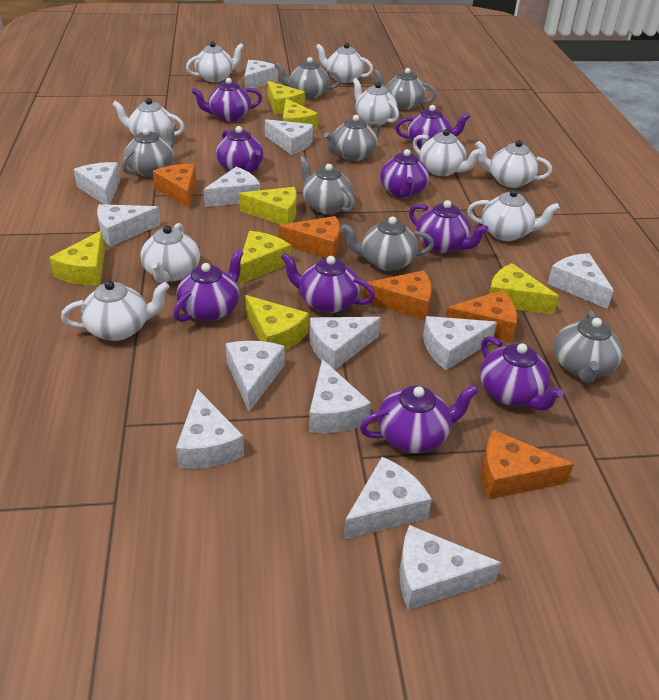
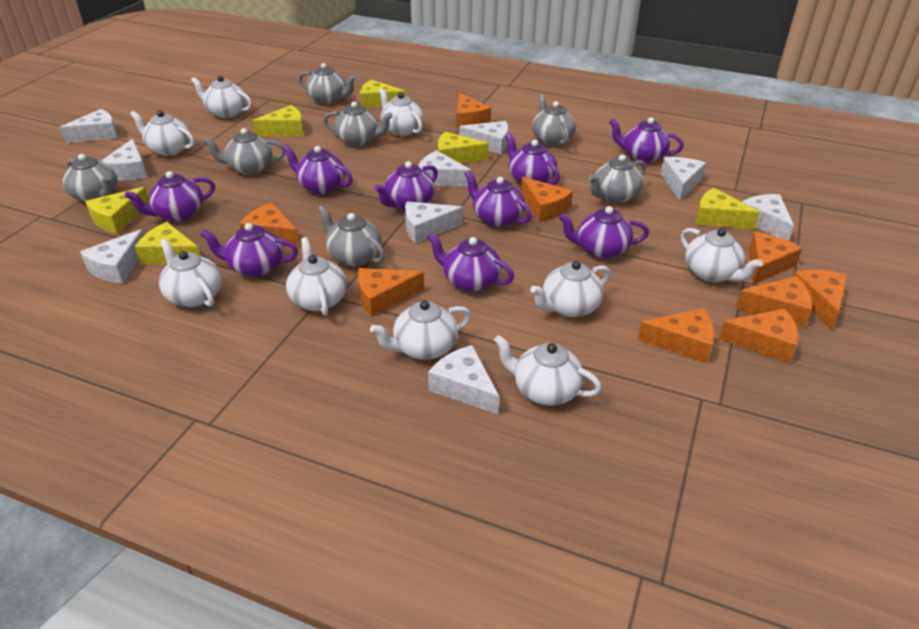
orange cheese: 5 -> 9
white cheese: 13 -> 9
yellow cheese: 7 -> 6

